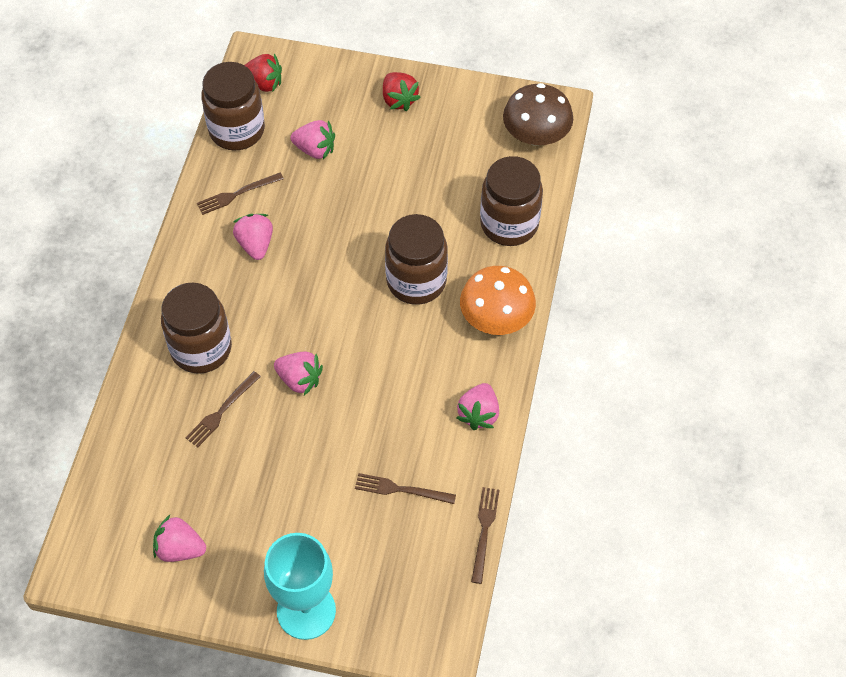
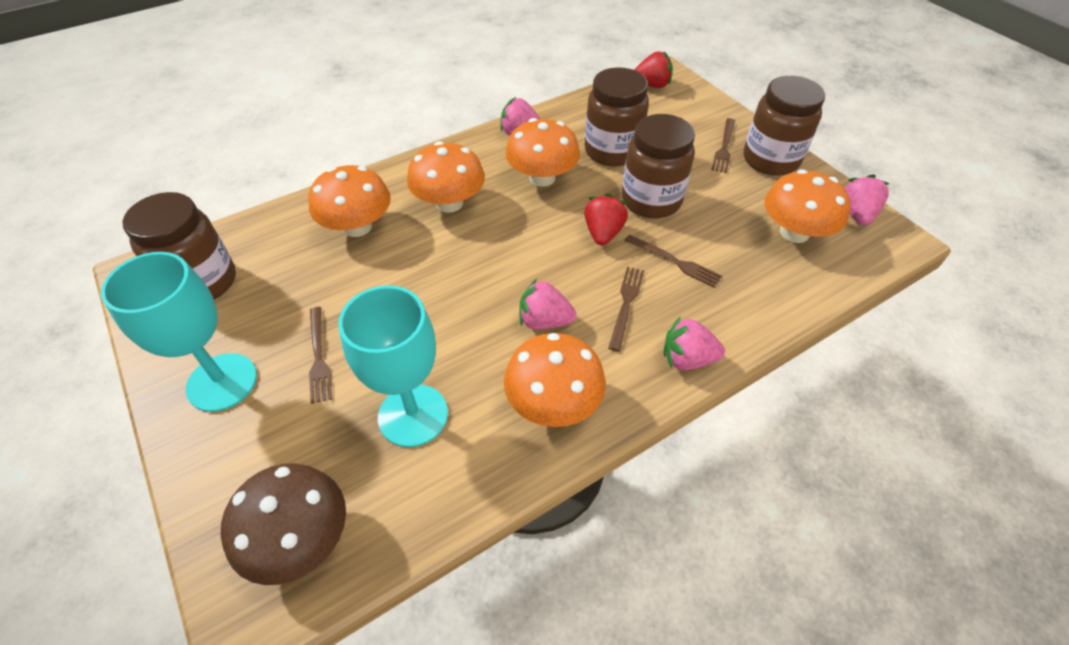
orange mushroom: 1 -> 5
pink strawberry: 5 -> 4
turquoise goblet: 1 -> 2

